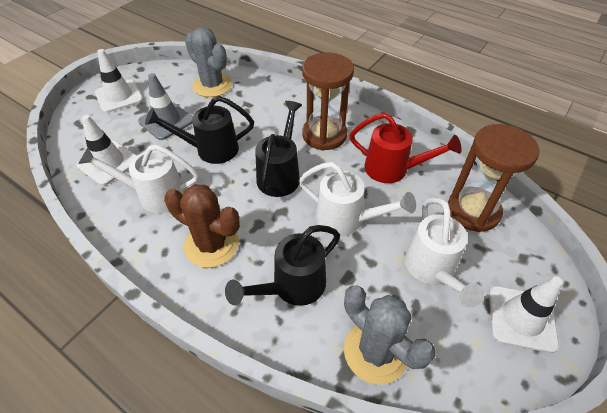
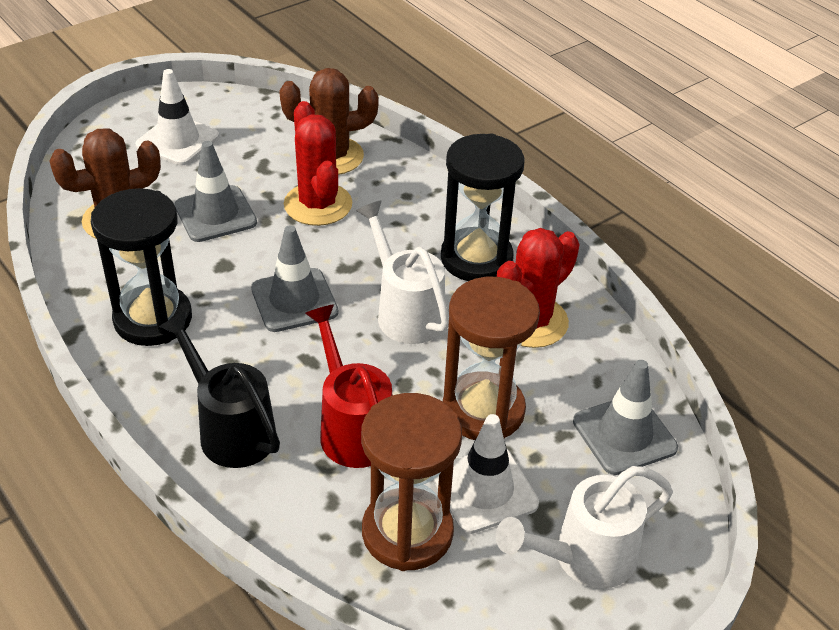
black hourglass: 0 -> 2
black watering can: 3 -> 1
brown cactus: 1 -> 2
grey cactus: 2 -> 0
grey traffic cone: 1 -> 3
red cactus: 0 -> 2
white traffic cone: 3 -> 2
white watering can: 3 -> 2

